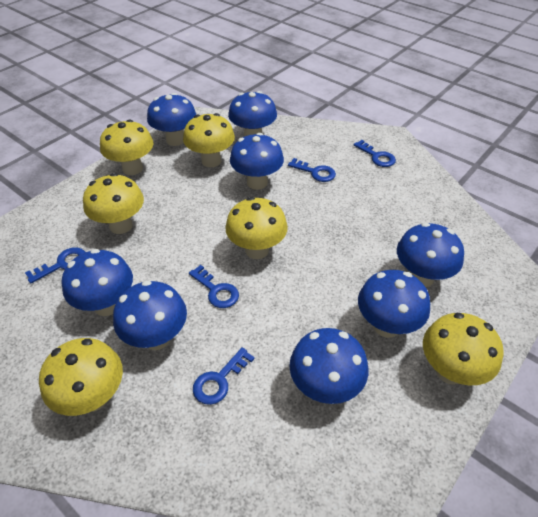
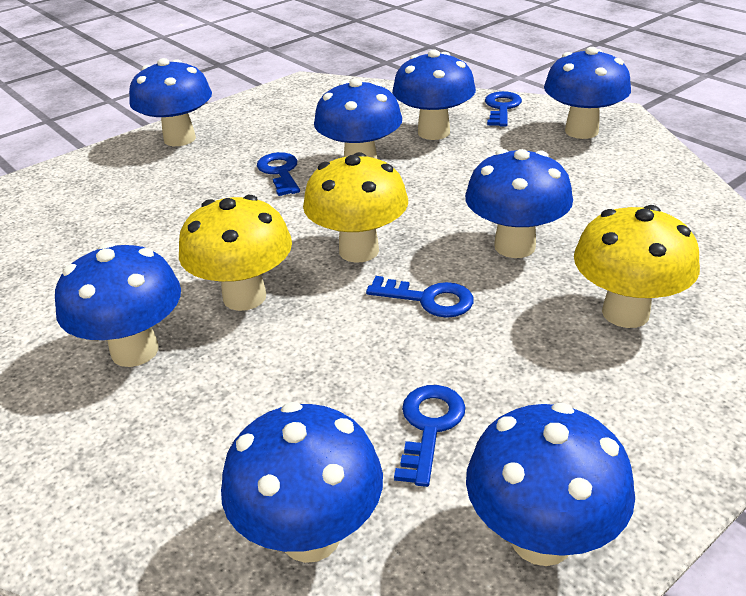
blue key: 5 -> 4
yellow mushroom: 6 -> 3

